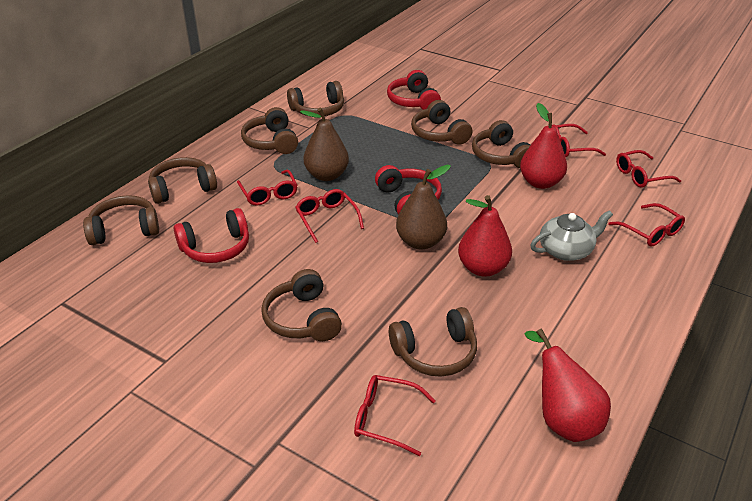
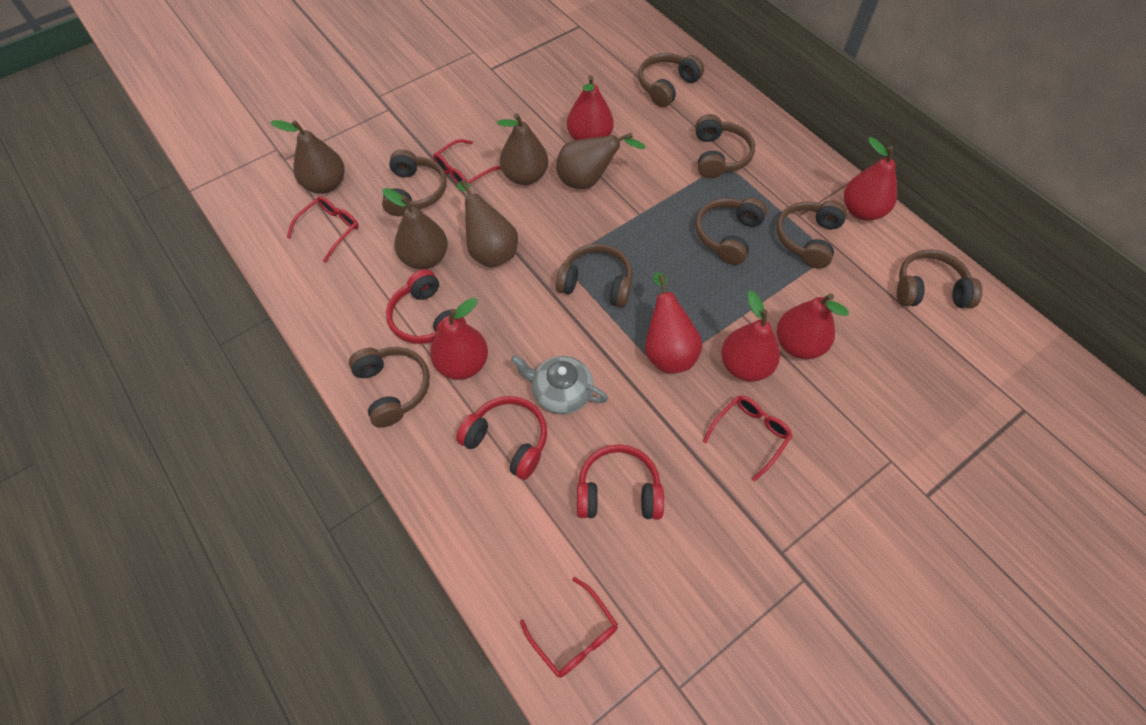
brown pear: 2 -> 5
red glasses: 6 -> 4
red pear: 3 -> 6

